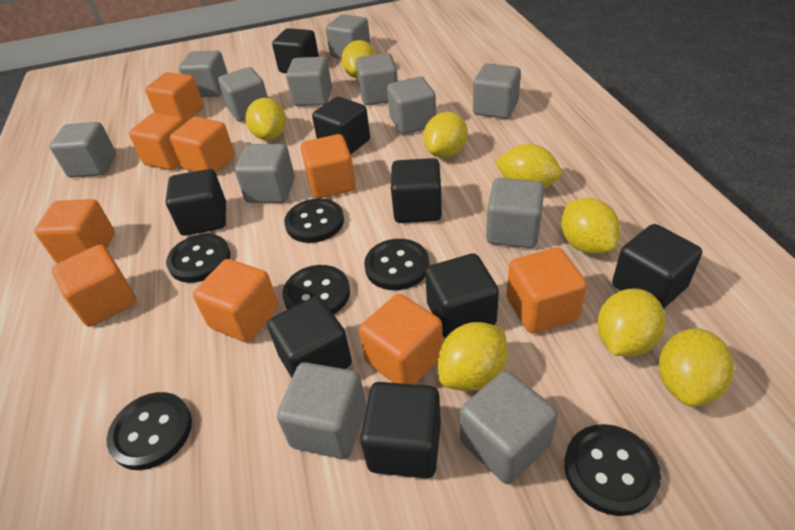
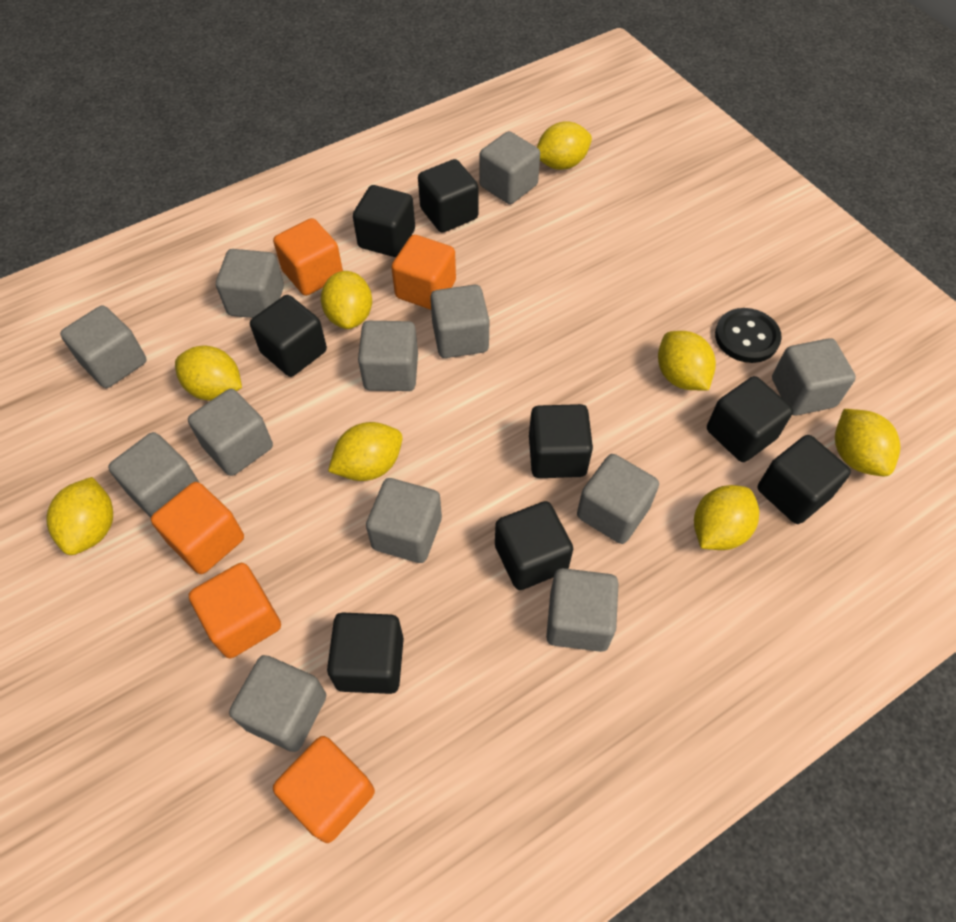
black button: 6 -> 1
orange cube: 9 -> 5

